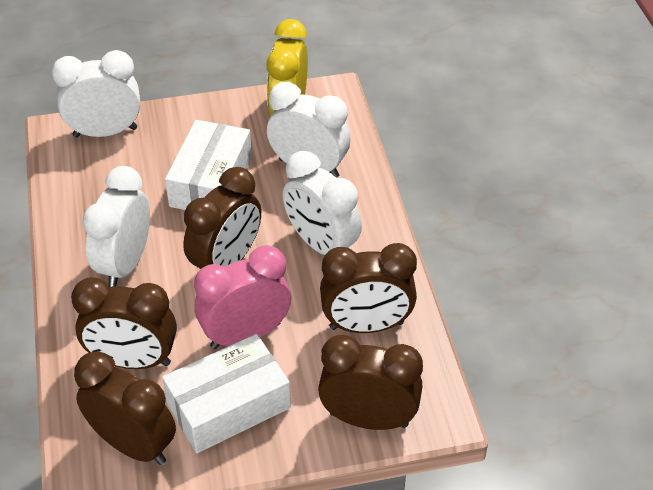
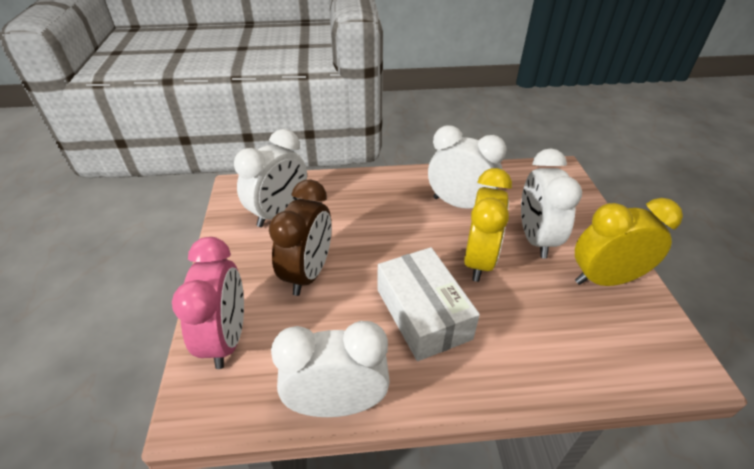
brown clock: 5 -> 1
white box: 2 -> 1
yellow clock: 1 -> 2

